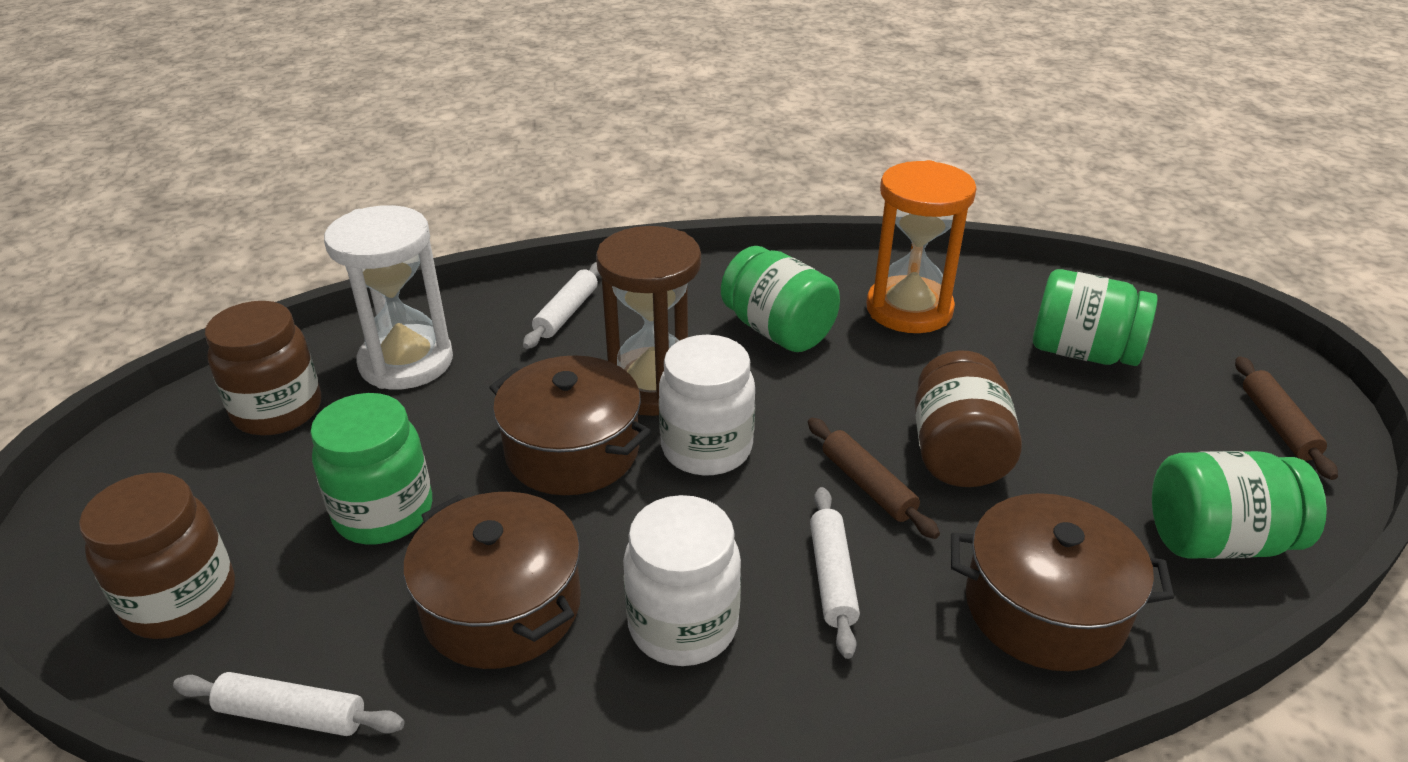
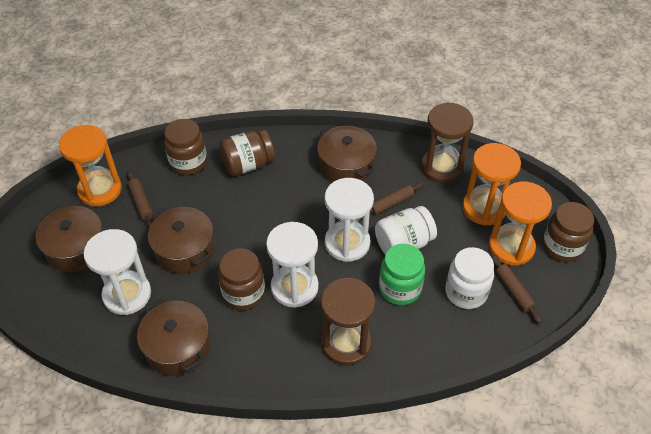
brown hourglass: 1 -> 2
brown jar: 3 -> 4
brown pot: 3 -> 4
brown rolling pin: 2 -> 3
green jar: 4 -> 1
orange hourglass: 1 -> 3
white hourglass: 1 -> 3
white rolling pin: 3 -> 0

